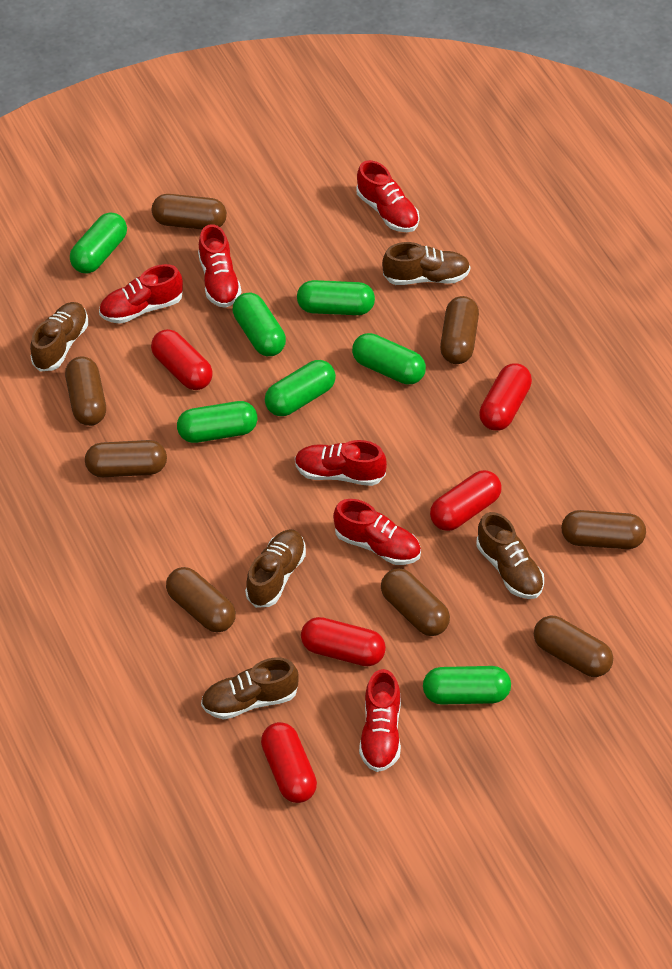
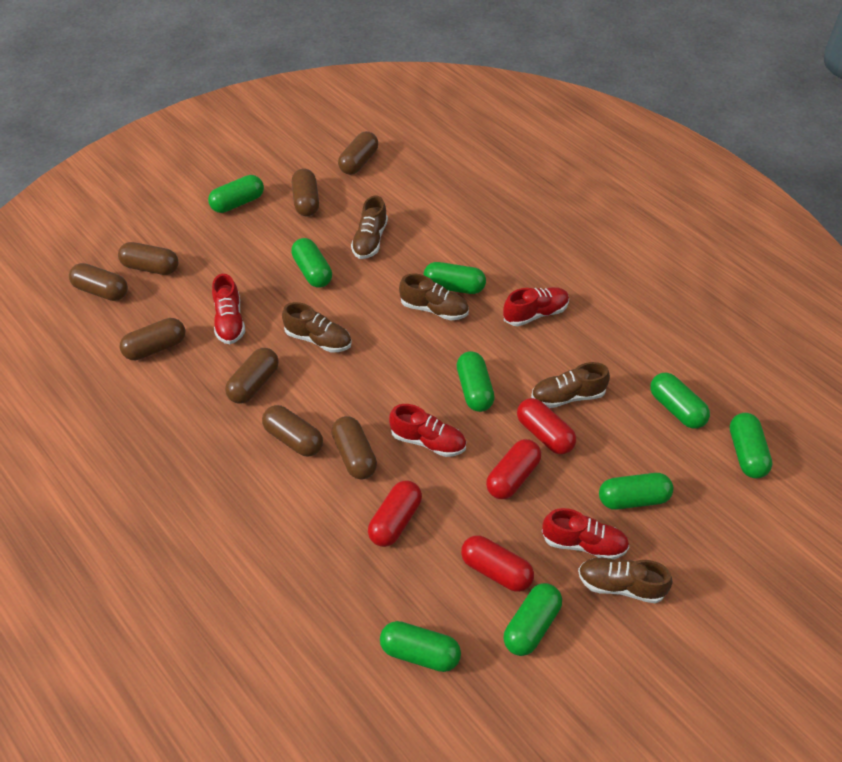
green capsule: 7 -> 9
red capsule: 5 -> 4
red shoe: 6 -> 4

